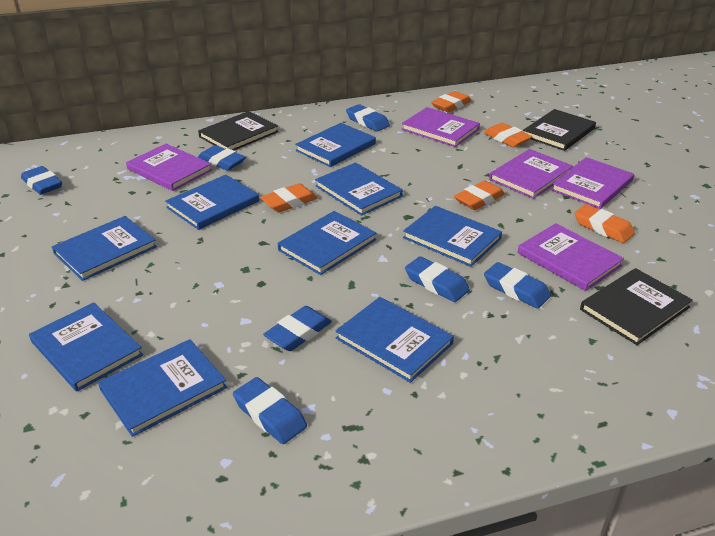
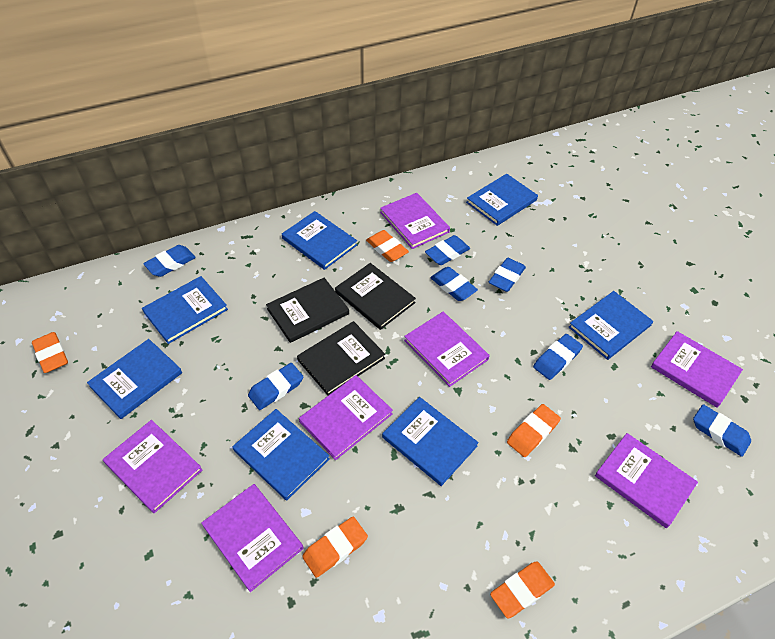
blue book: 9 -> 7
purple book: 5 -> 7

